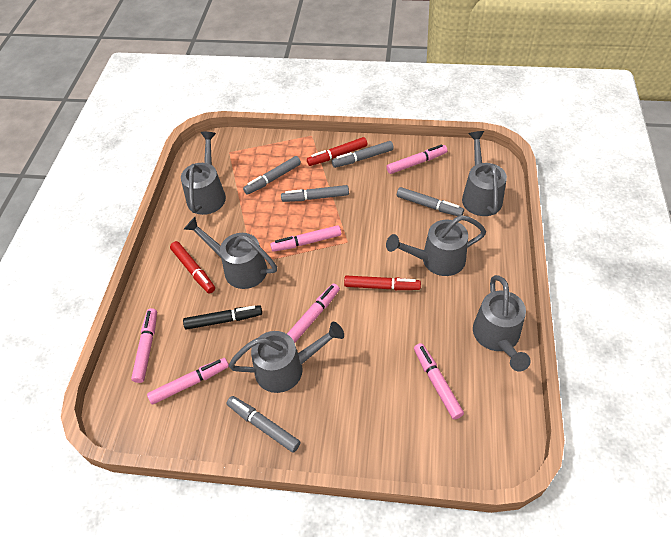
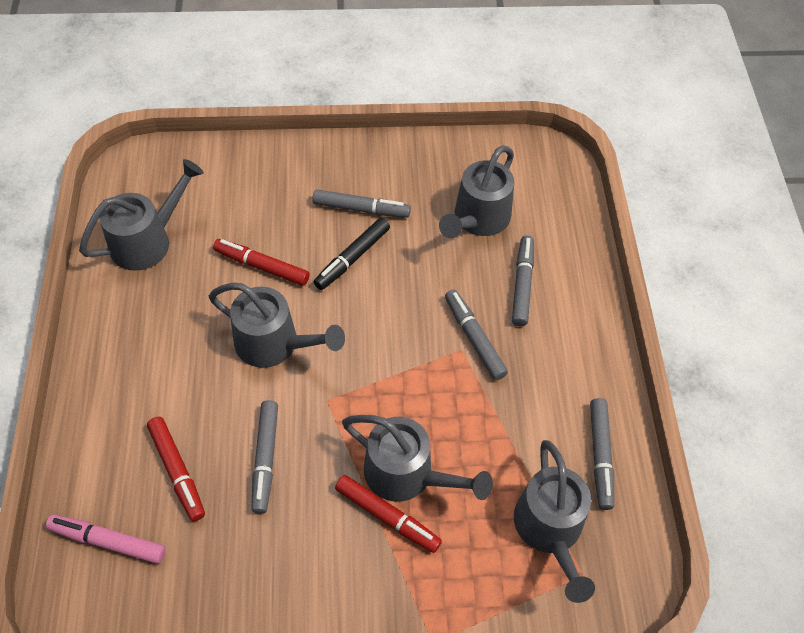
grey watering can: 6 -> 5
pink marker: 6 -> 1

